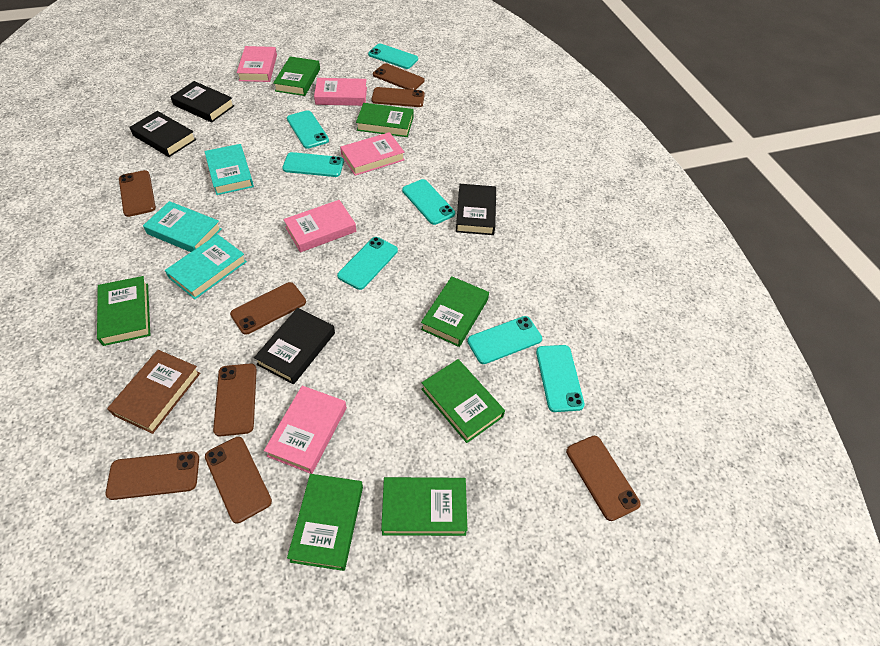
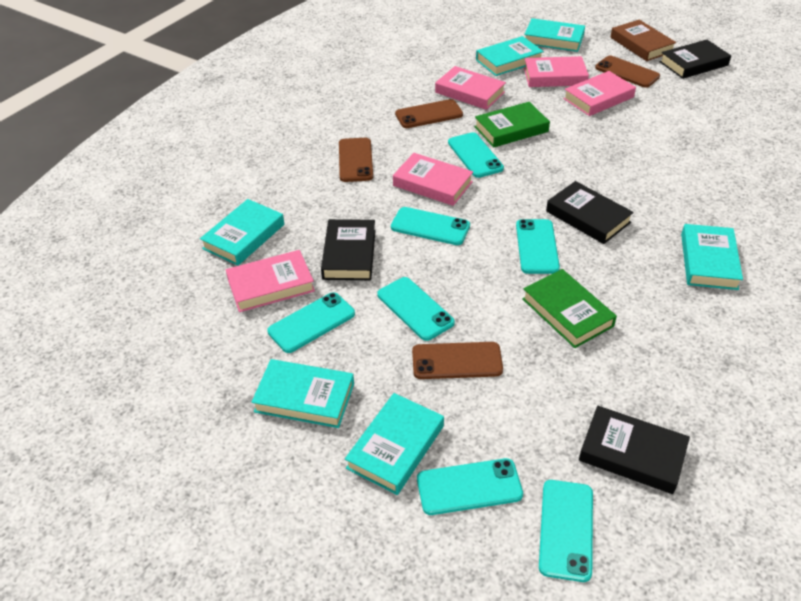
brown phone: 8 -> 4
green book: 7 -> 2
turquoise book: 3 -> 6

